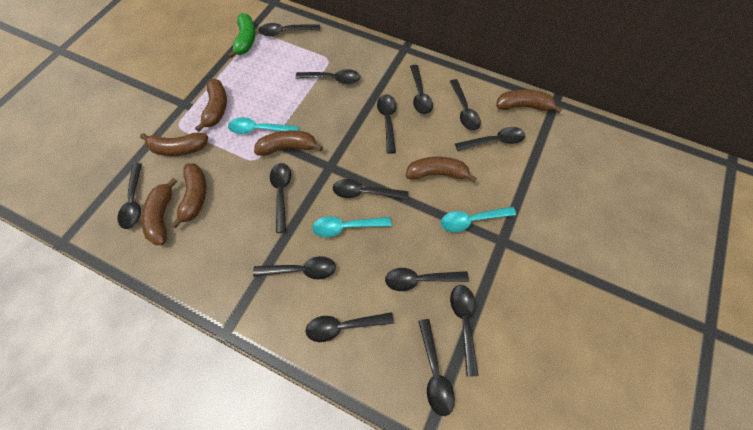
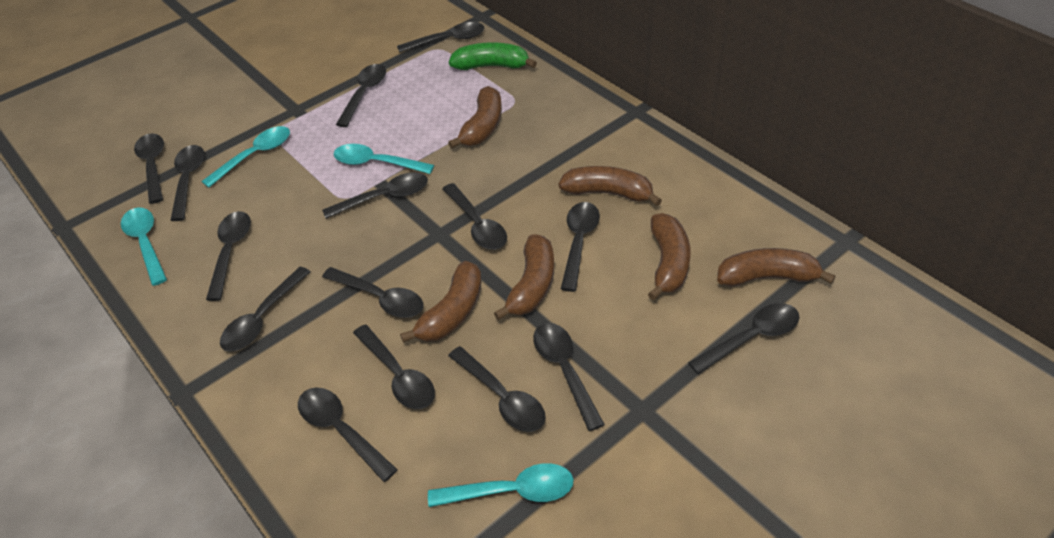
black spoon: 14 -> 15
brown banana: 7 -> 6
turquoise spoon: 3 -> 4

